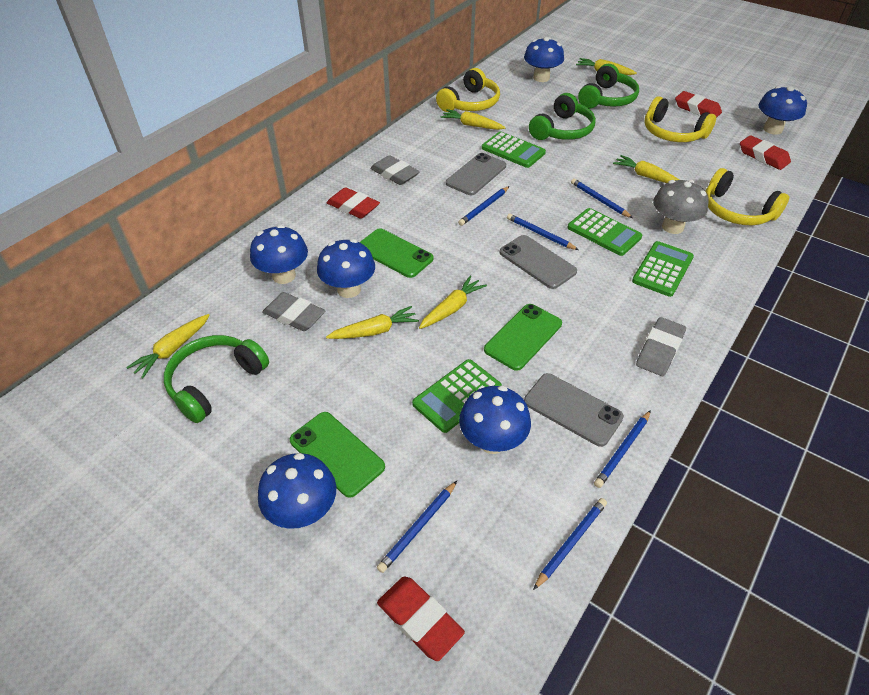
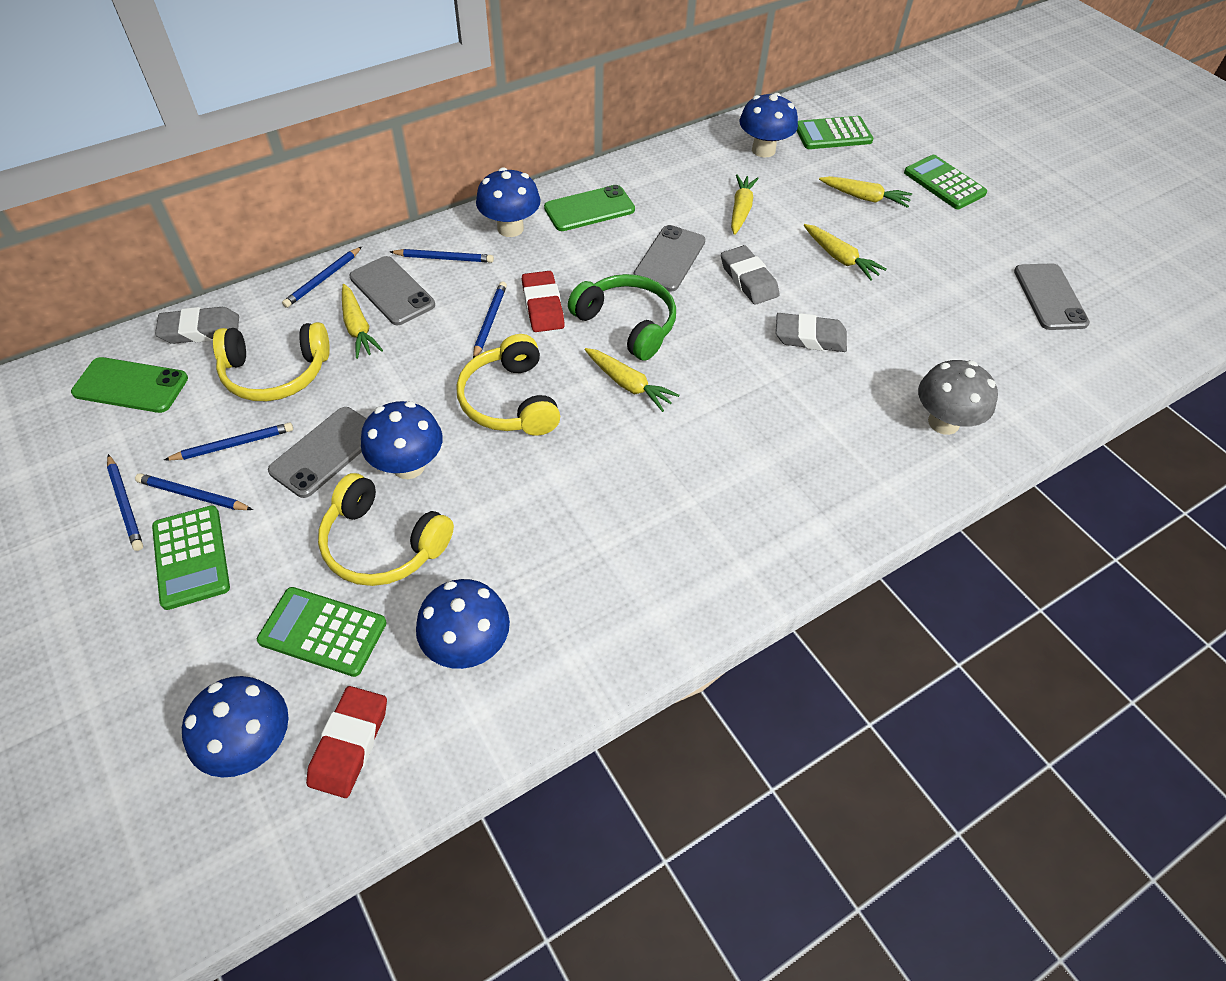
blue mushroom: 6 -> 5
green headphones: 3 -> 1
green phone: 3 -> 2
grey phone: 3 -> 4
red eraser: 4 -> 2
yellow carrot: 6 -> 5

